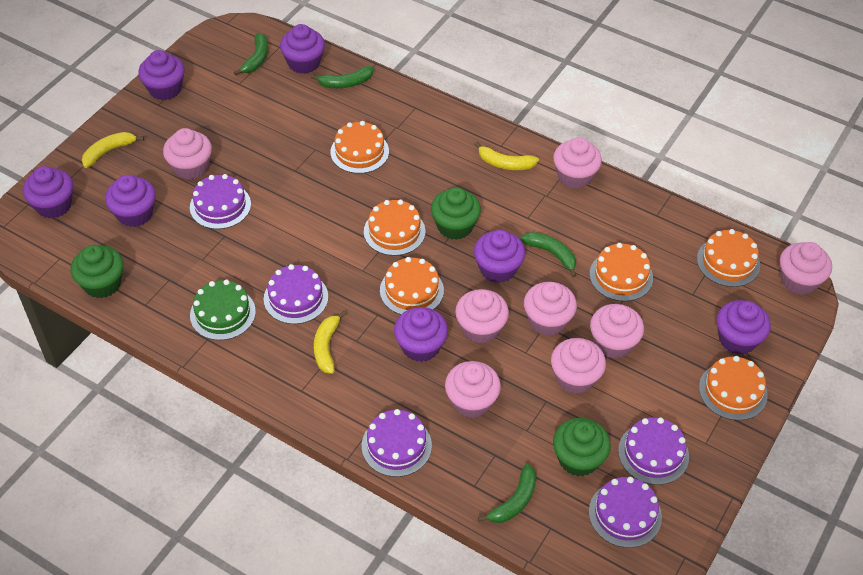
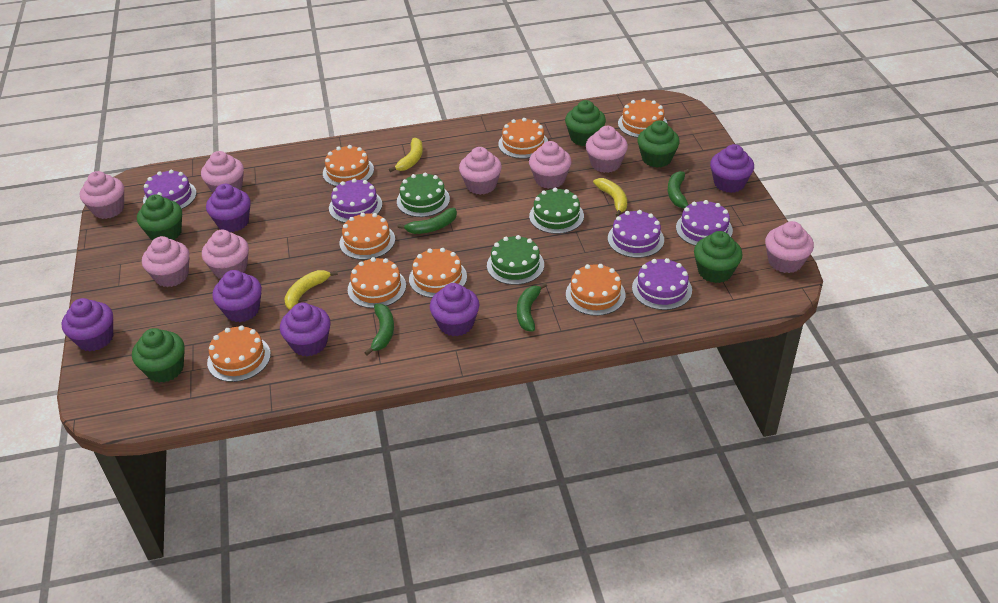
green cake: 1 -> 3
green cupcake: 3 -> 5
orange cake: 6 -> 8
purple cupcake: 7 -> 6

